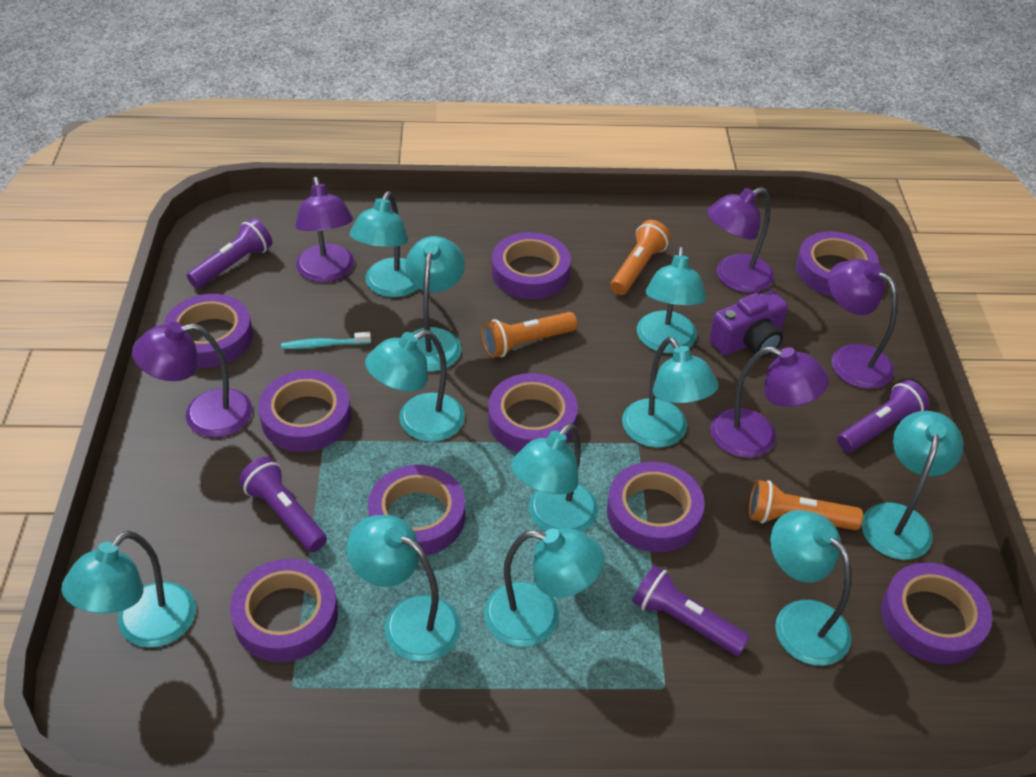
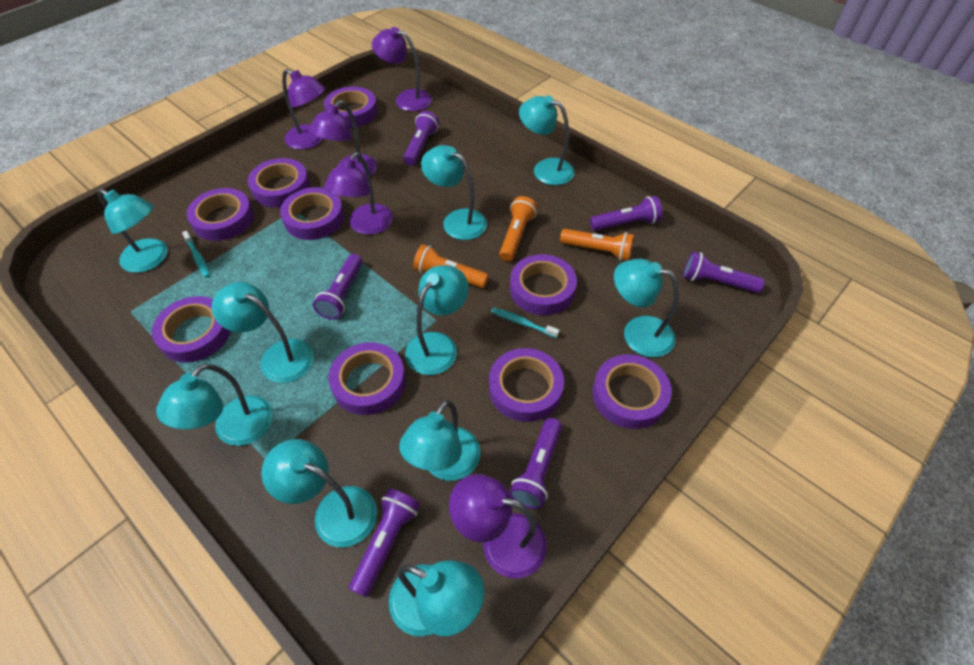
purple camera: 1 -> 0
purple flashlight: 4 -> 6
turquoise lamp: 11 -> 10
turquoise toothbrush: 1 -> 2

